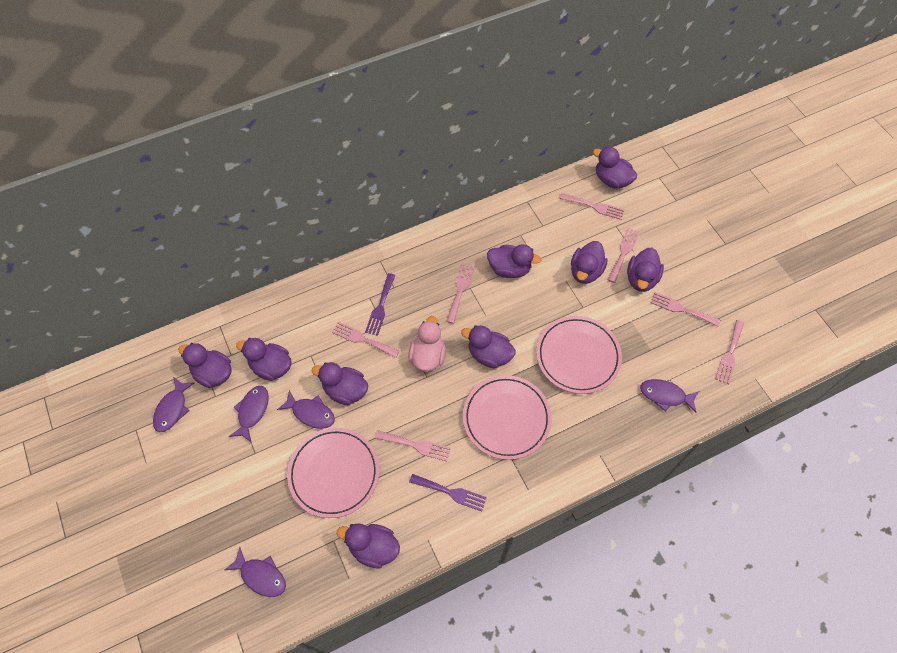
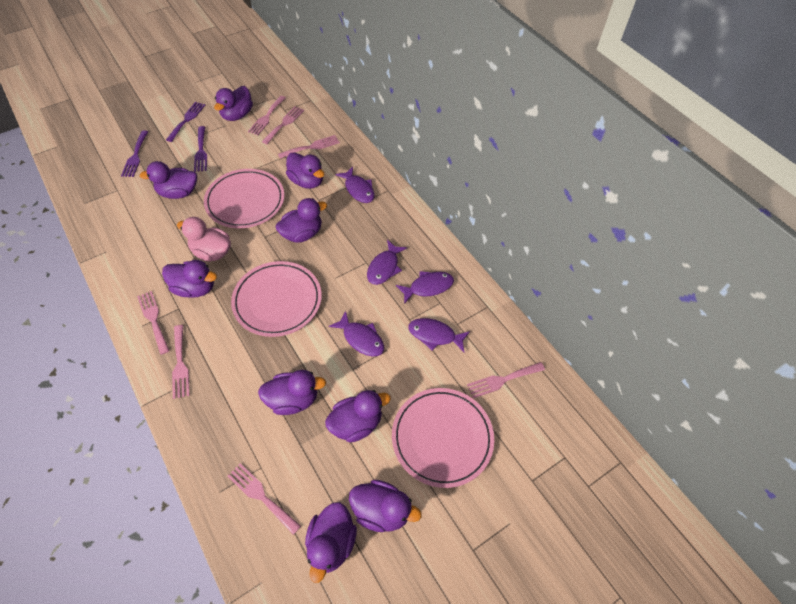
purple fork: 2 -> 3

